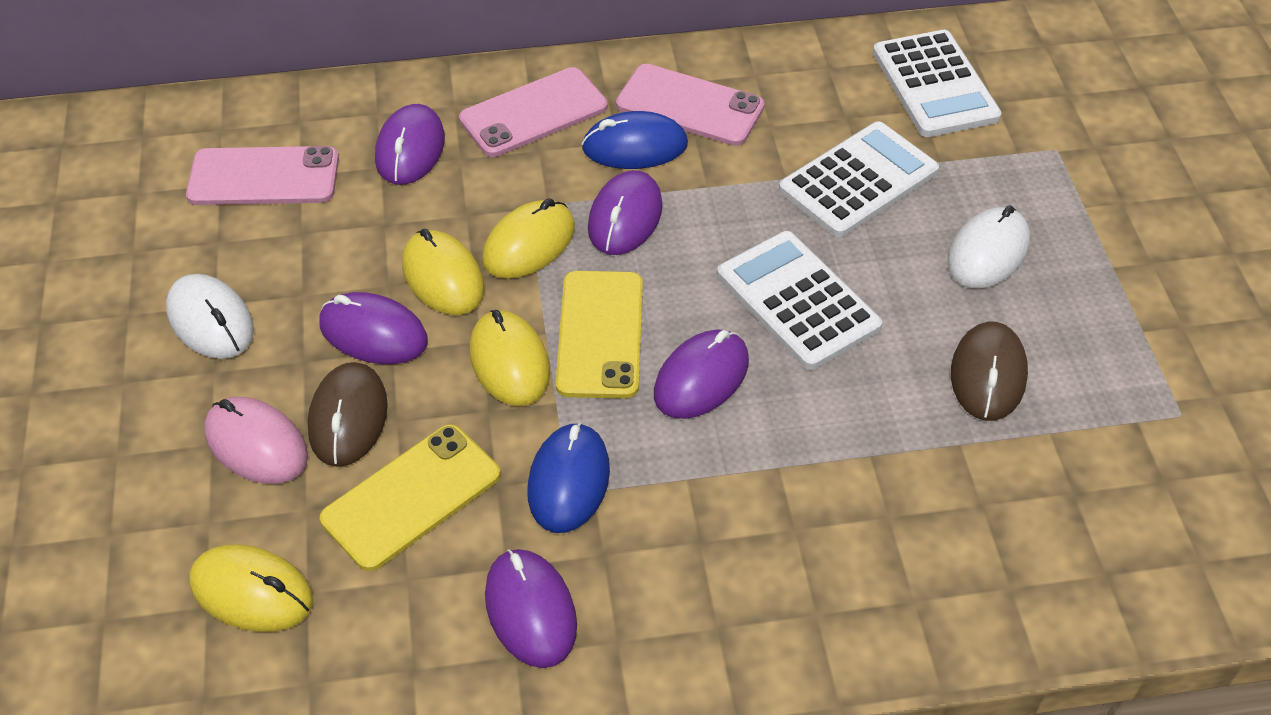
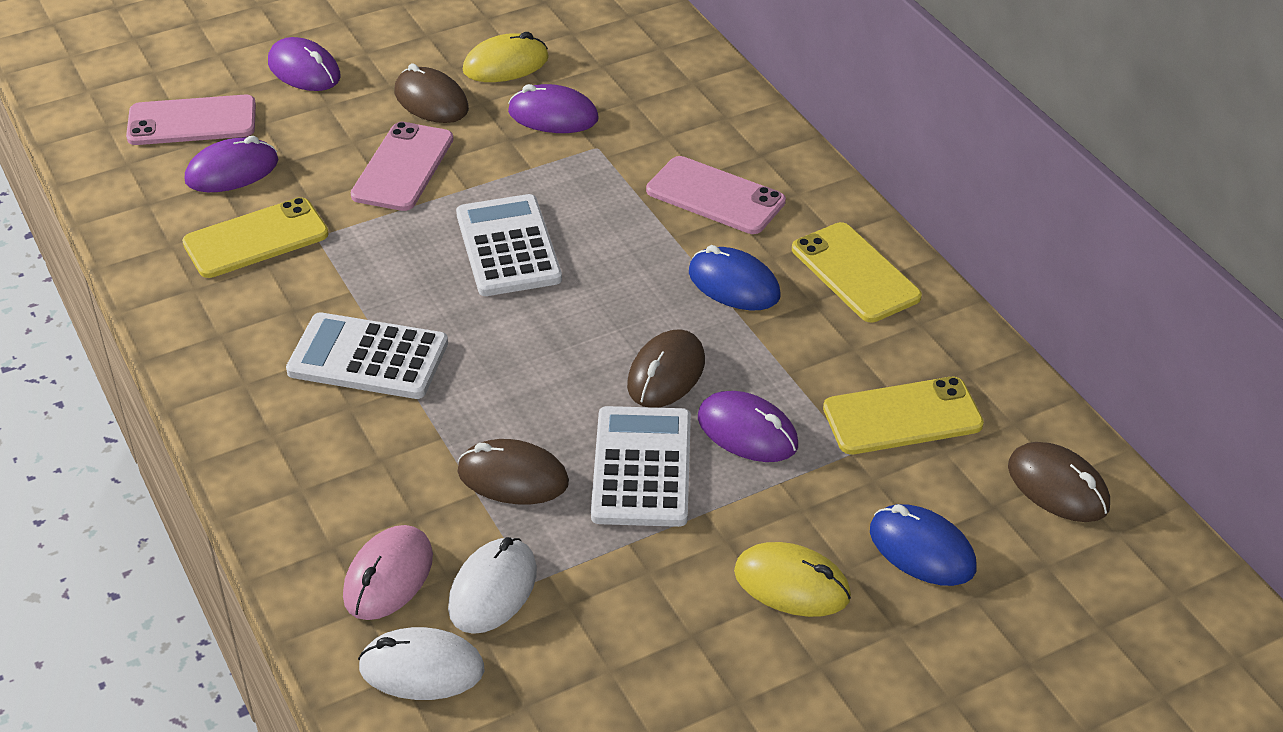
brown mouse: 2 -> 4
purple mouse: 5 -> 4
yellow mouse: 4 -> 2
yellow phone: 2 -> 3

